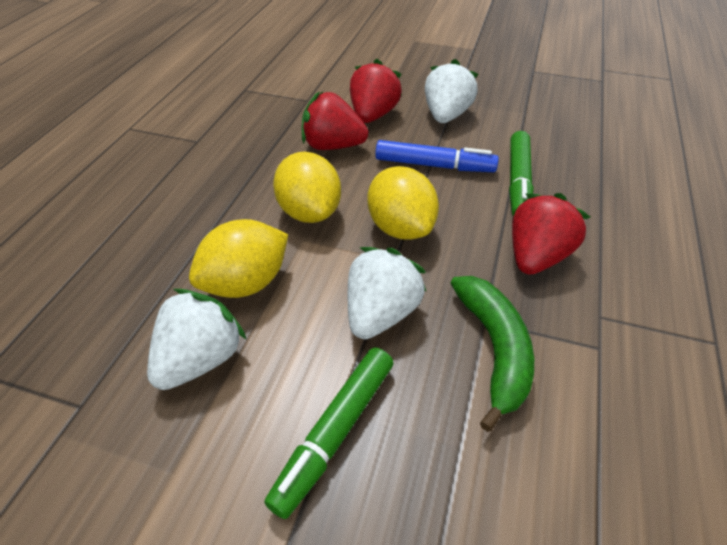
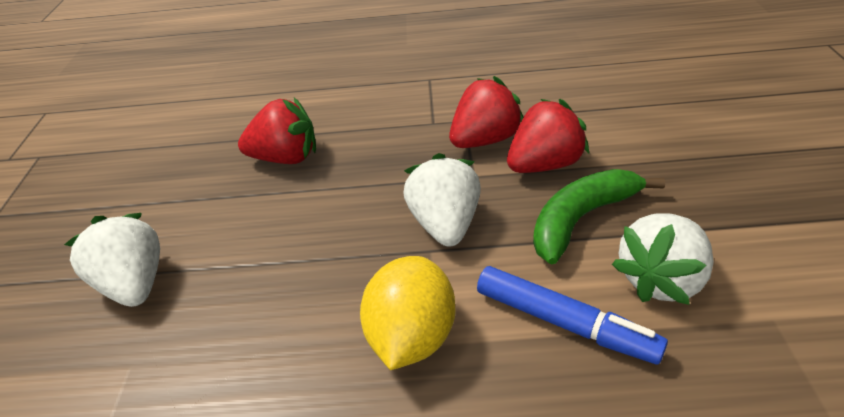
green marker: 2 -> 0
yellow lemon: 3 -> 1

